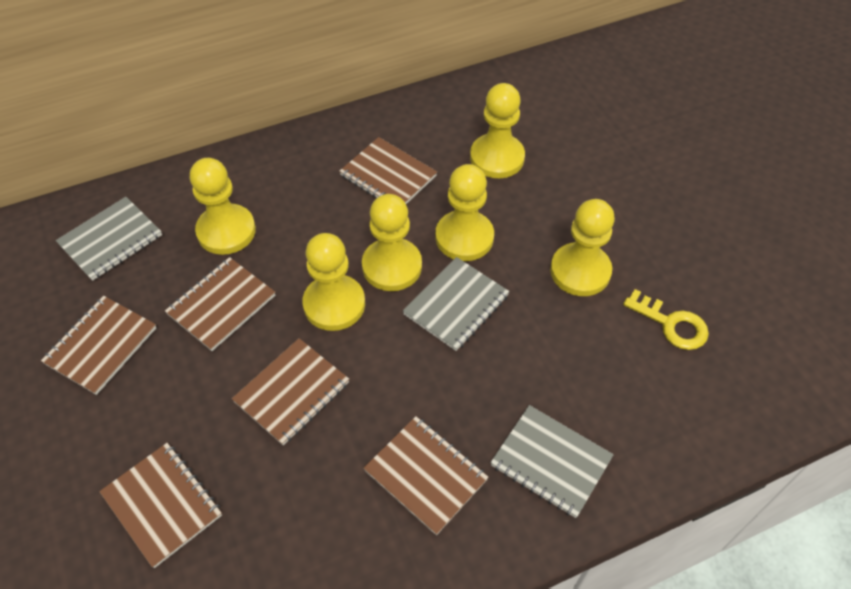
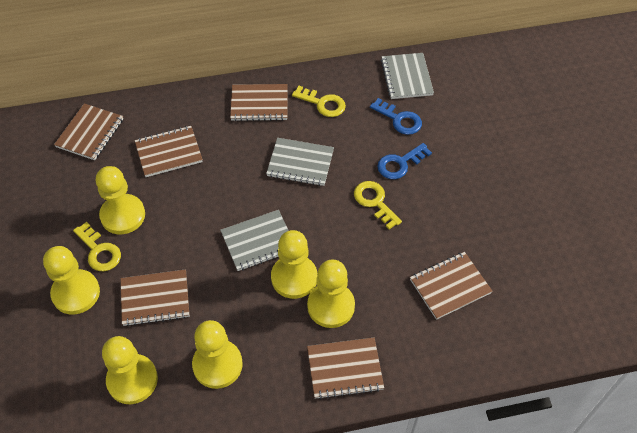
blue key: 0 -> 2
yellow key: 1 -> 3

